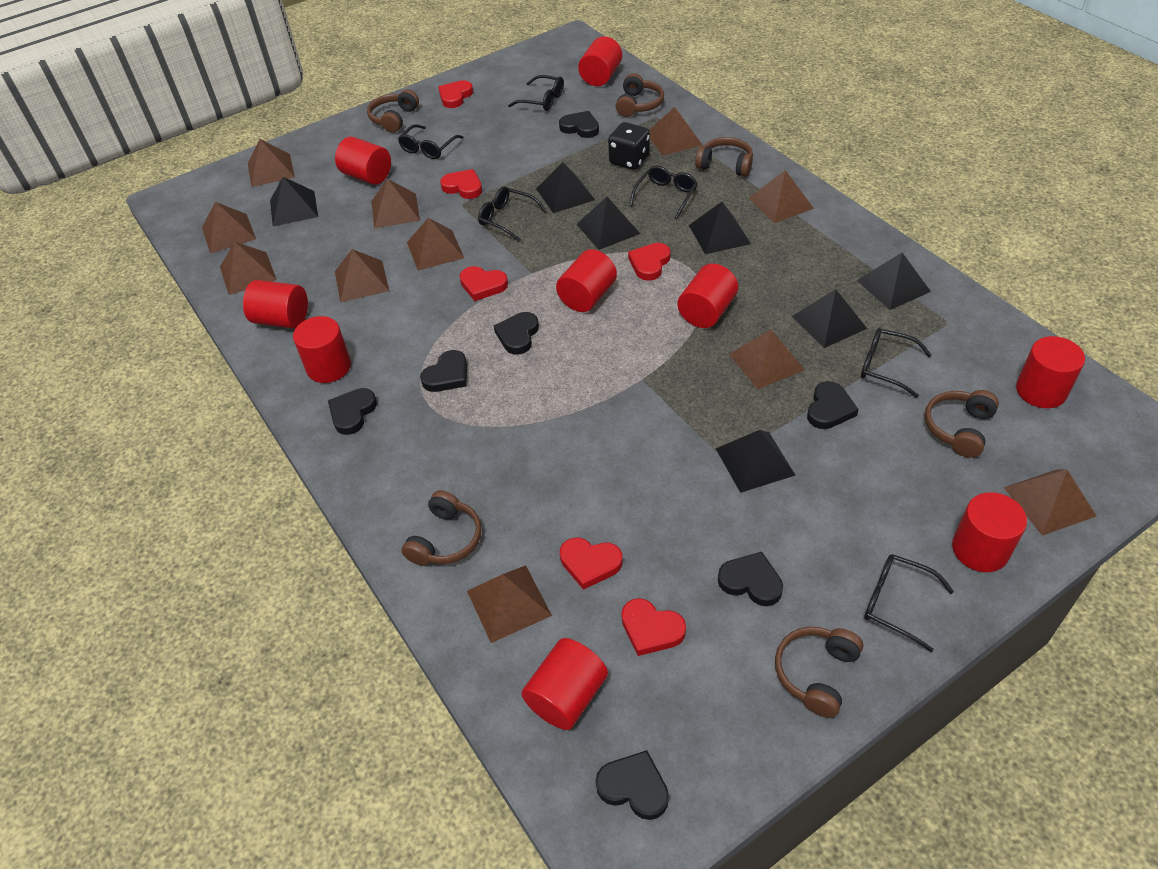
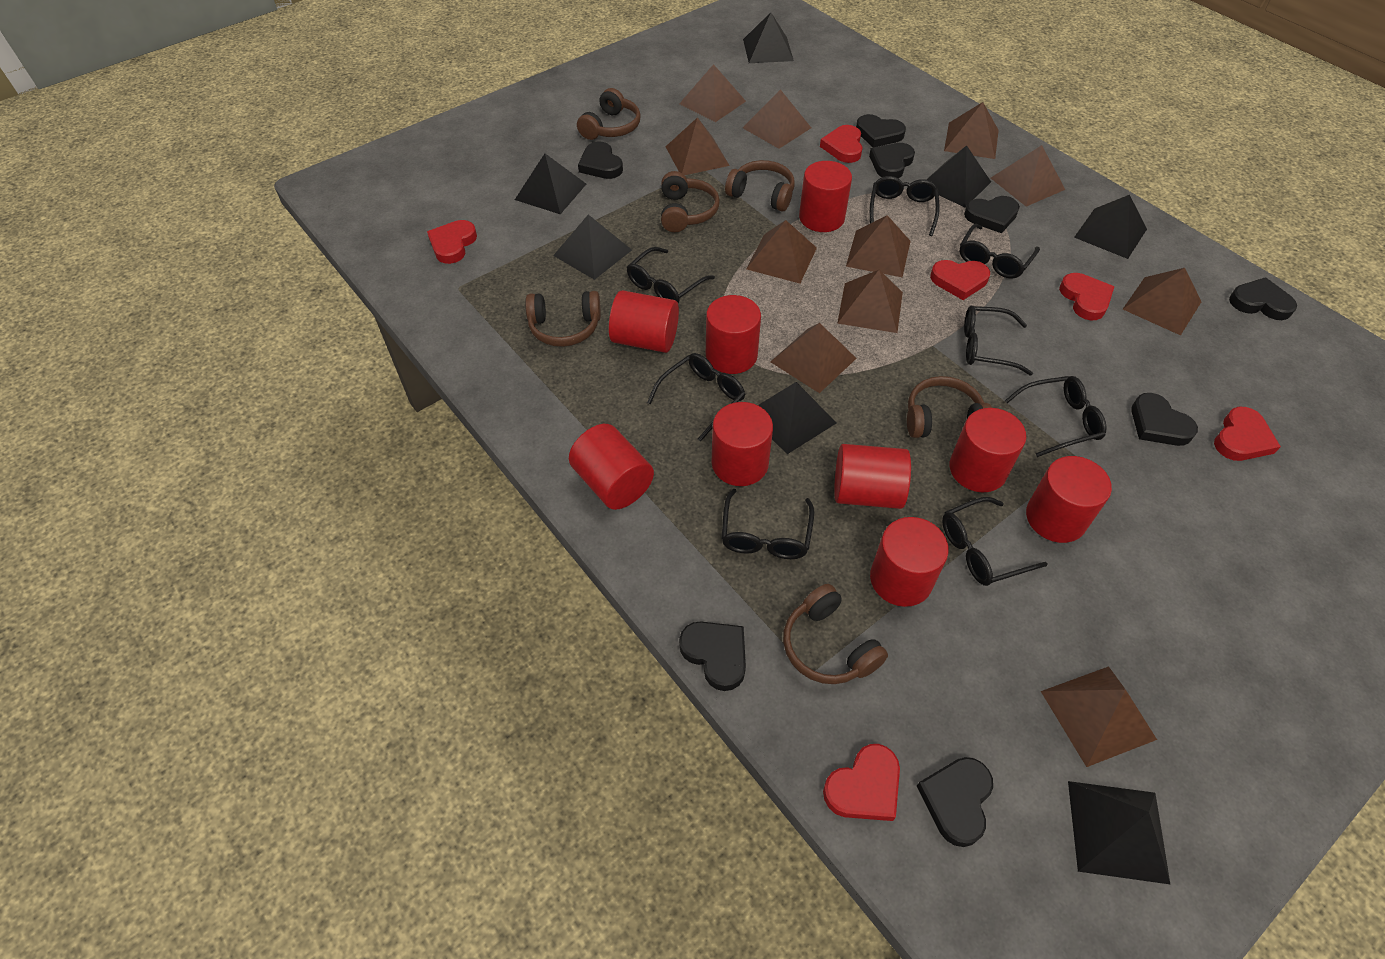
black dice: 1 -> 0
black glasses: 6 -> 8
black heart: 7 -> 8

